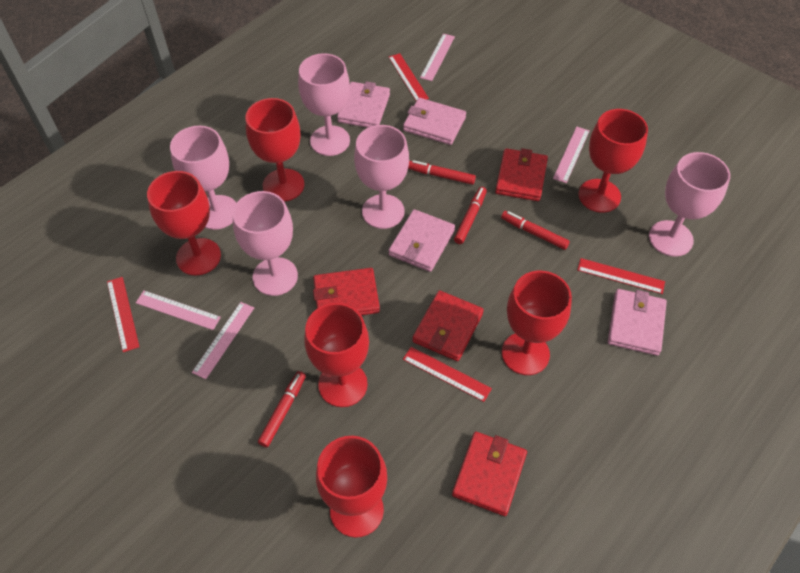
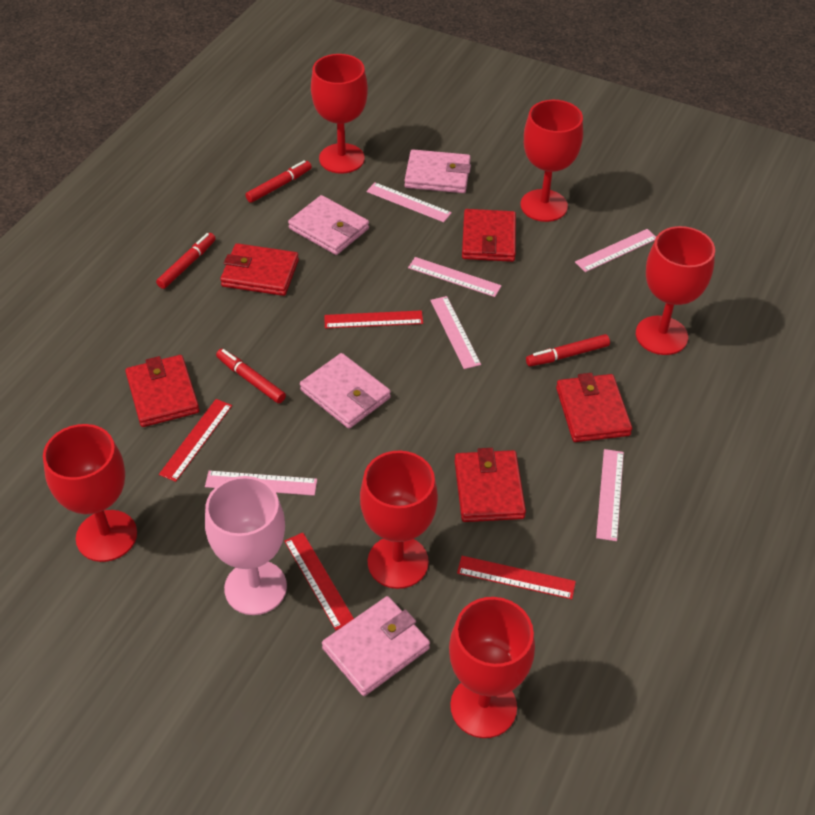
pink goblet: 5 -> 1
pink ruler: 4 -> 6
red wallet: 4 -> 5

